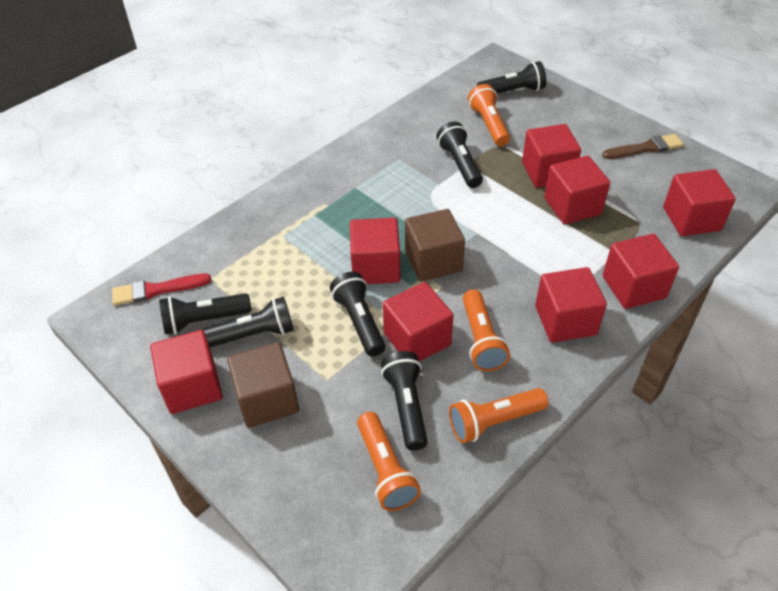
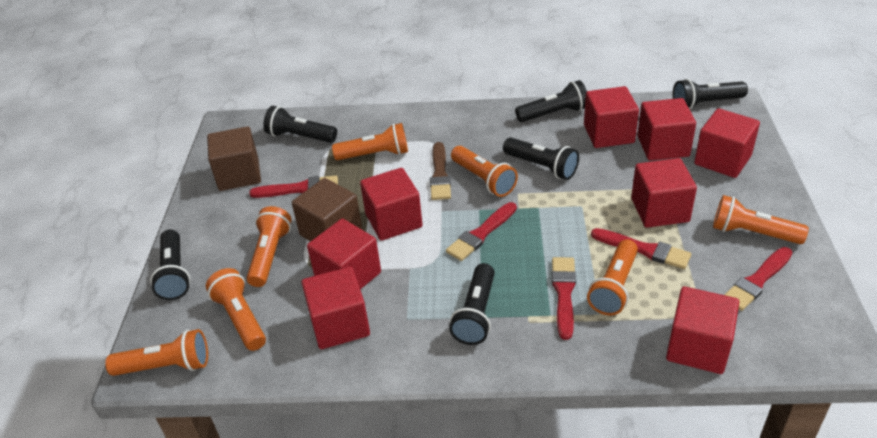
orange flashlight: 4 -> 7
red brush: 1 -> 5

